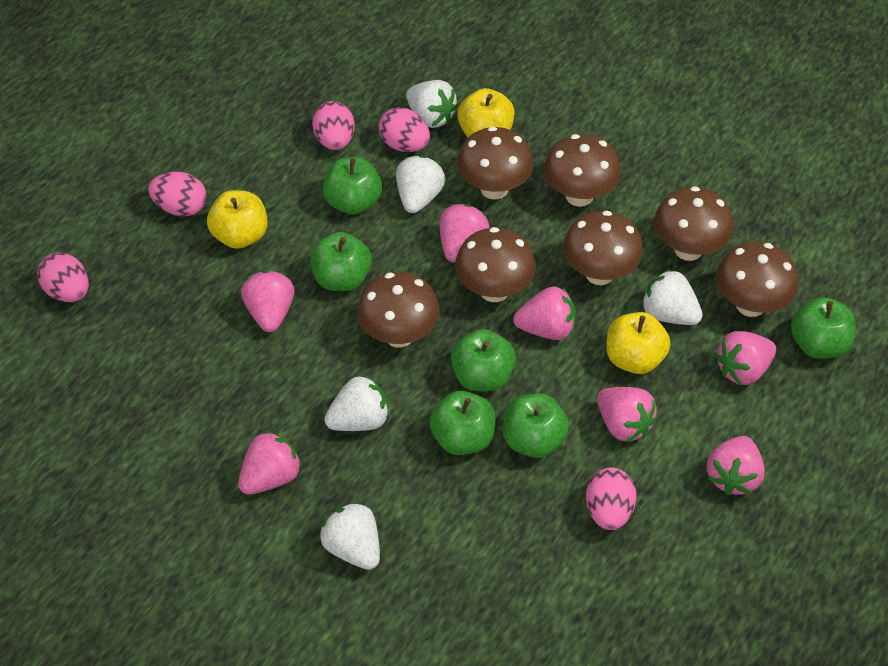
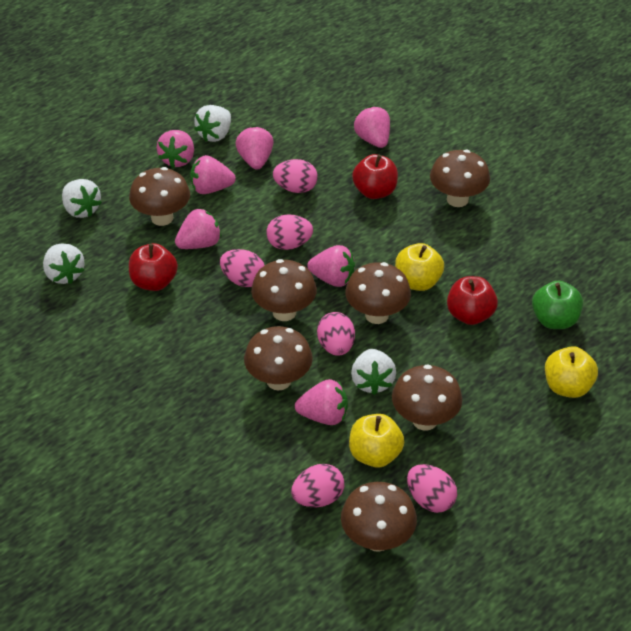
green apple: 6 -> 1
pink egg: 5 -> 6
red apple: 0 -> 3
white strawberry: 5 -> 4

